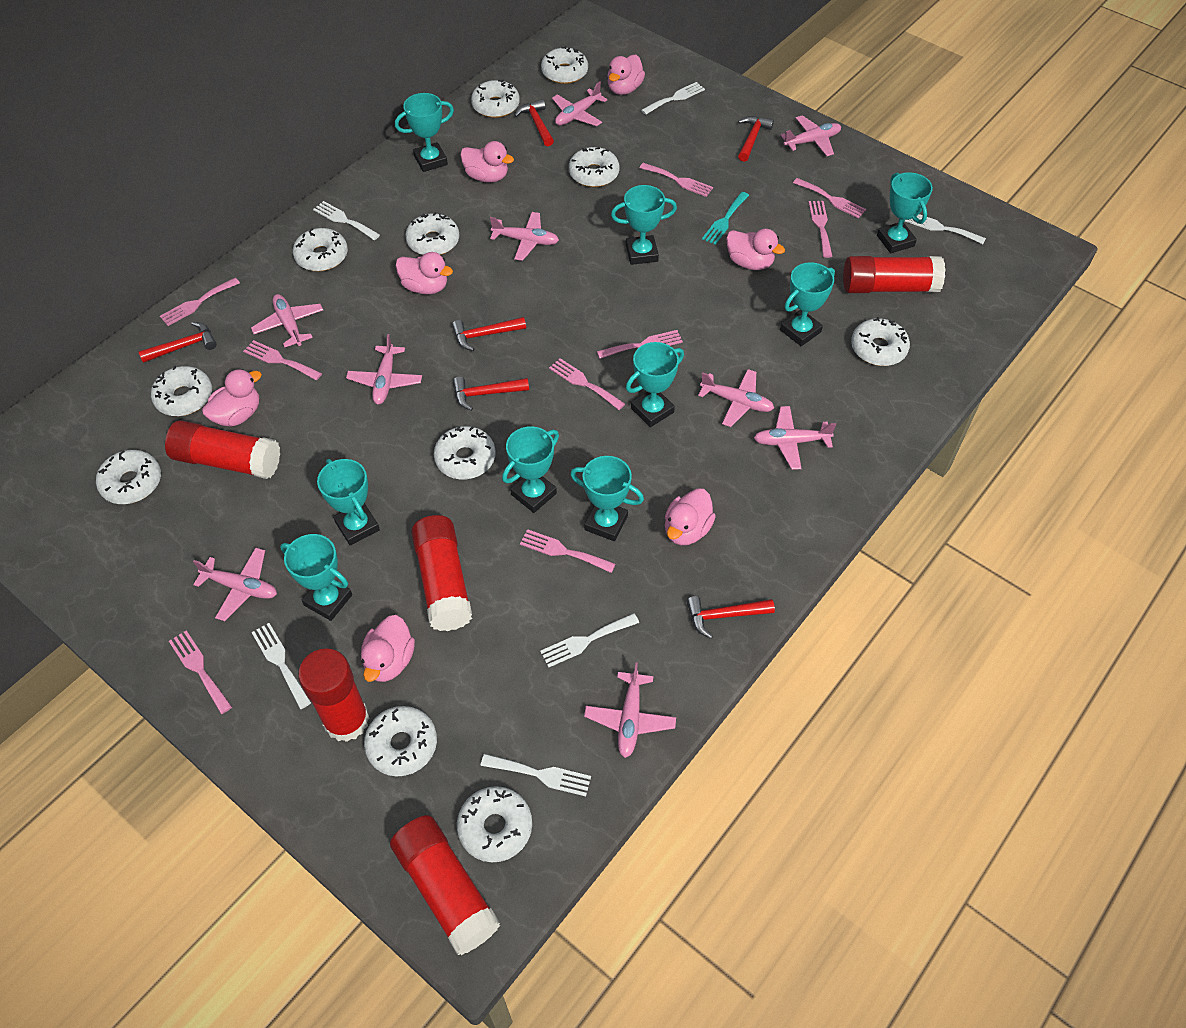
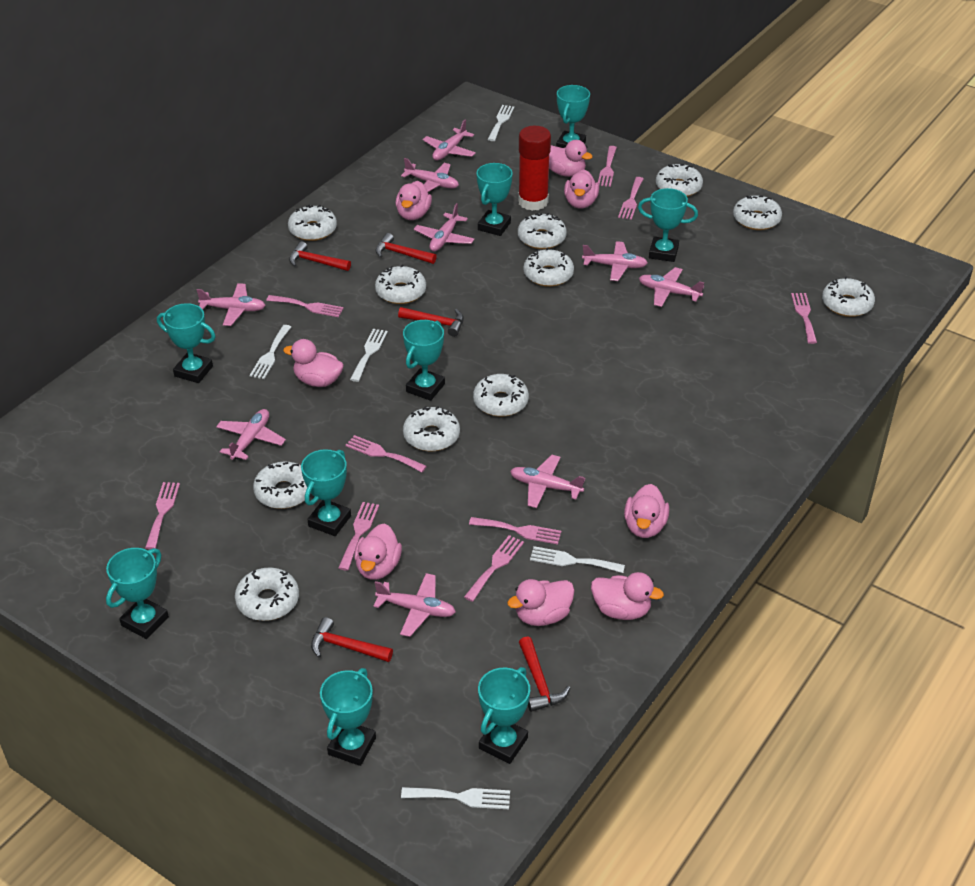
pink duck: 7 -> 8
red glue stick: 5 -> 1
red hammer: 6 -> 5
turquoise fork: 1 -> 0
white fork: 6 -> 5

